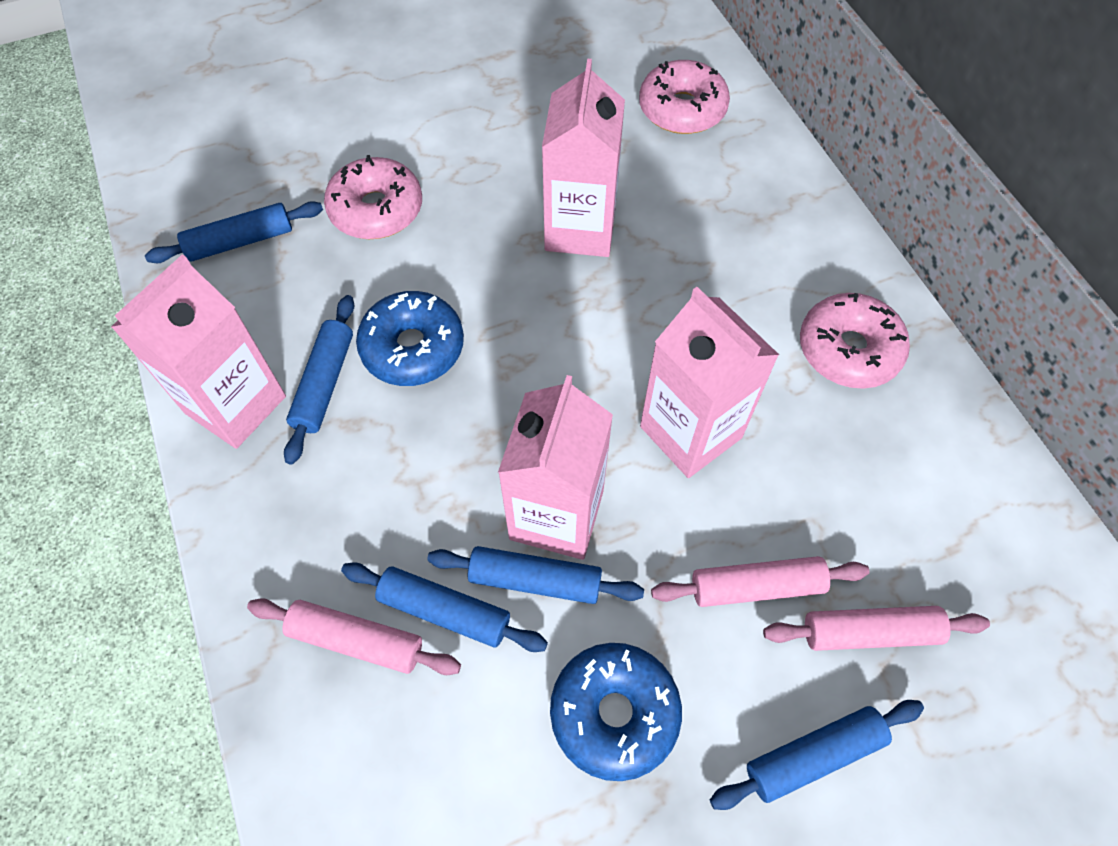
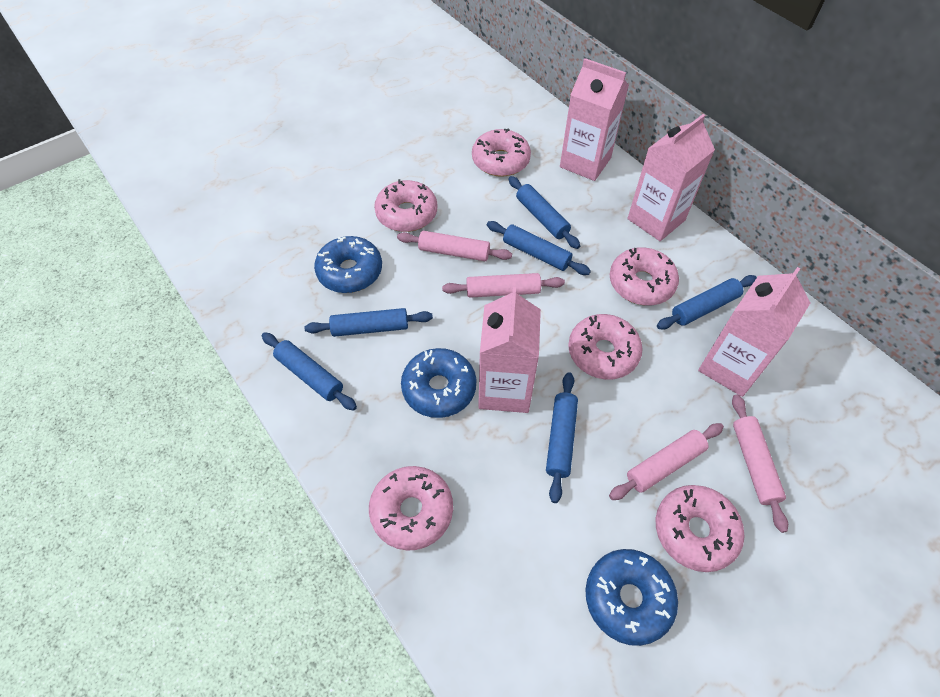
blue donut: 2 -> 3
blue rolling pin: 5 -> 6
pink donut: 3 -> 6
pink rolling pin: 3 -> 4

